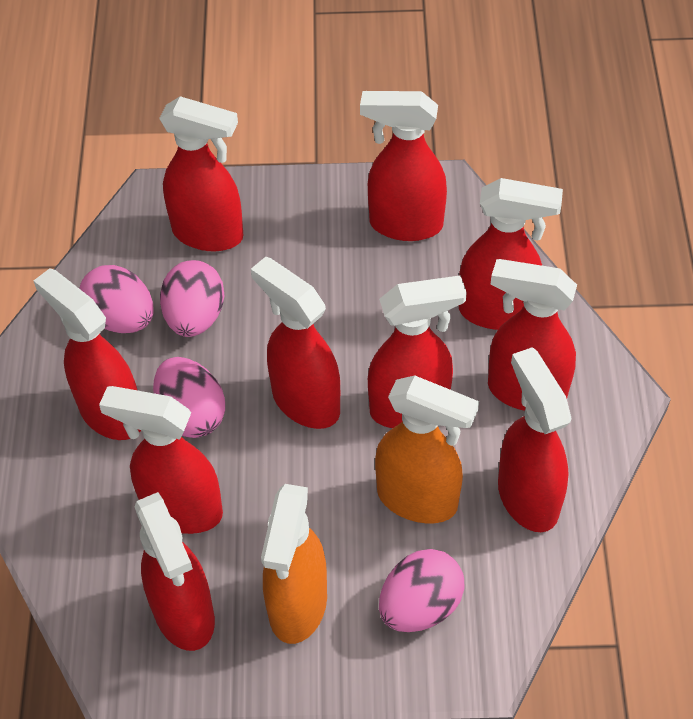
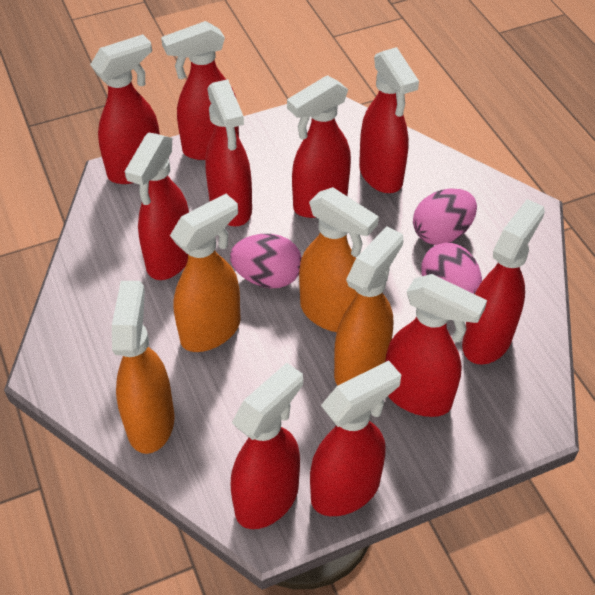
orange spray bottle: 2 -> 4
pink egg: 4 -> 3

